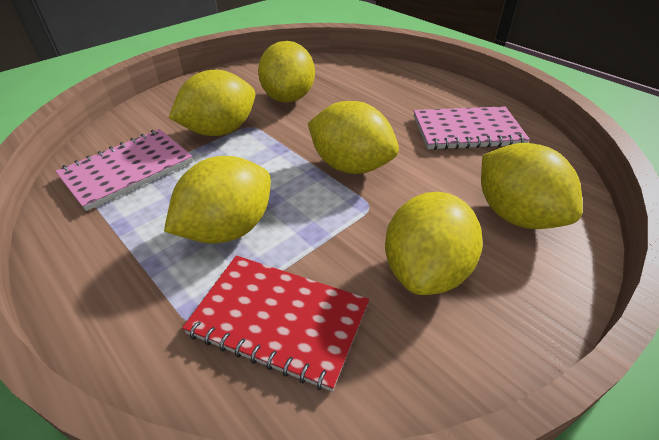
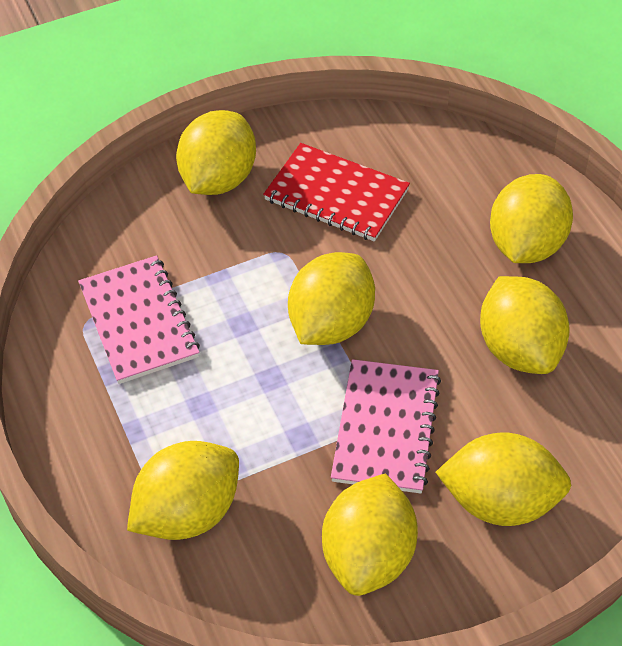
yellow lemon: 6 -> 7

